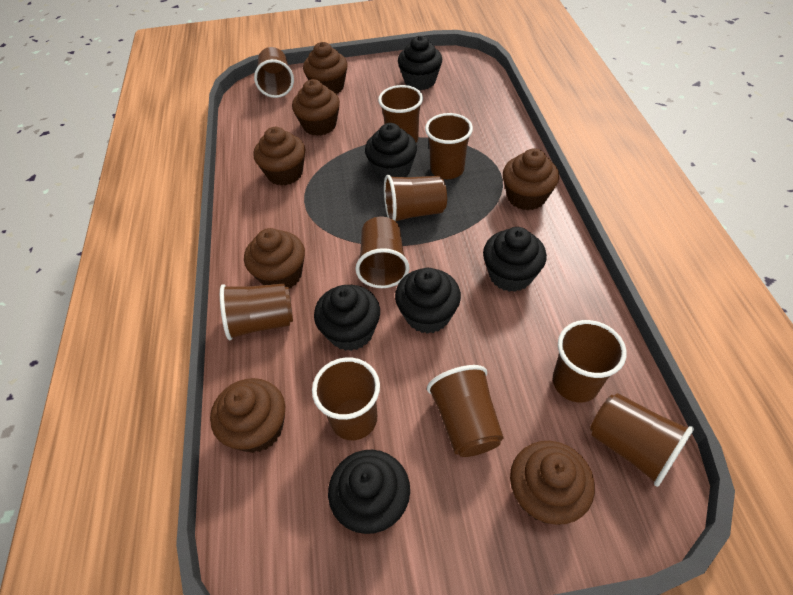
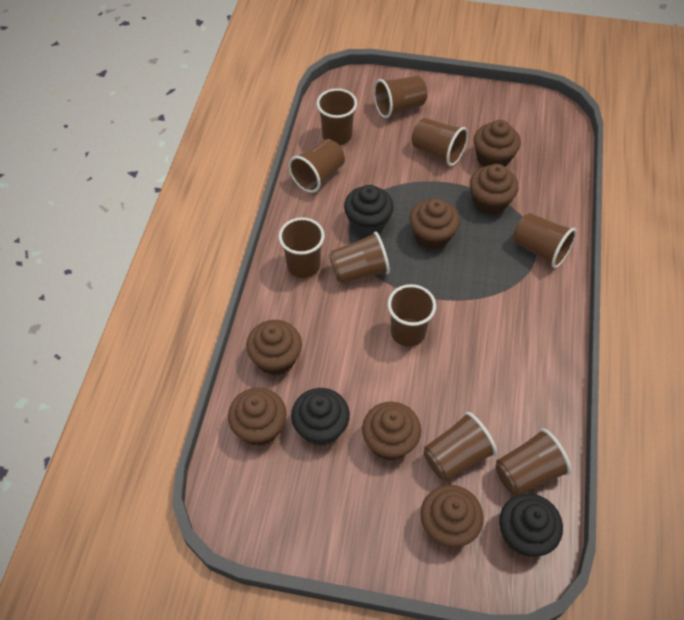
black cupcake: 6 -> 3

